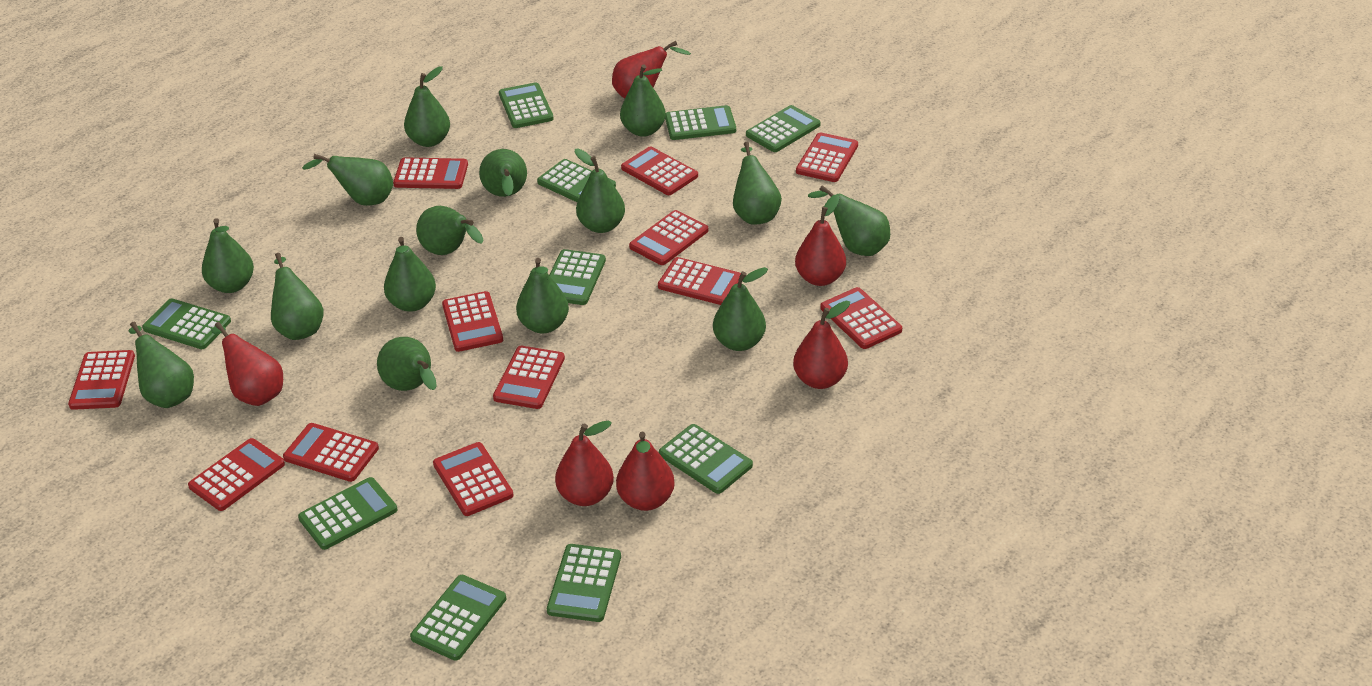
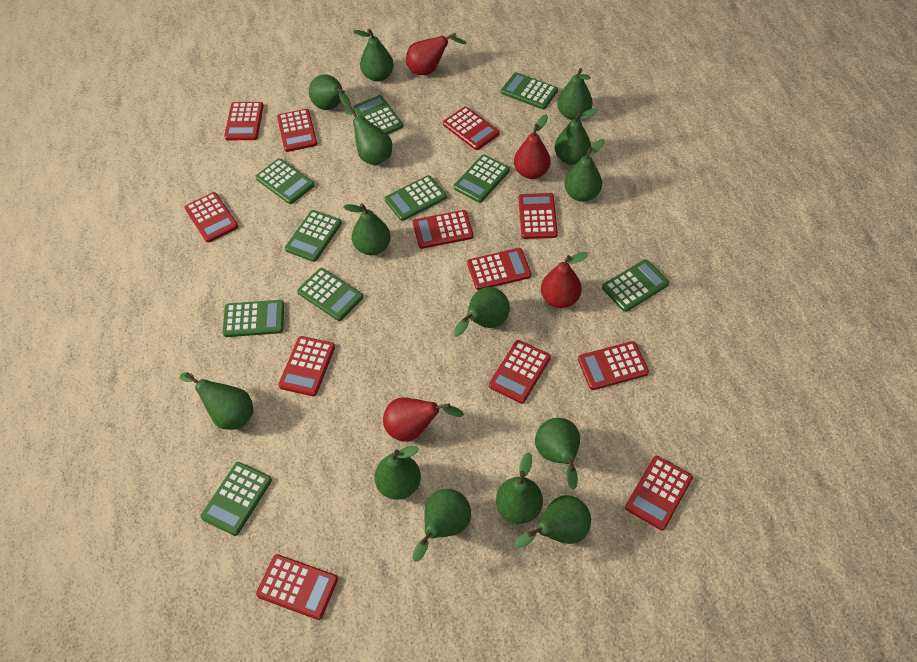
green pear: 15 -> 14
red pear: 6 -> 4

